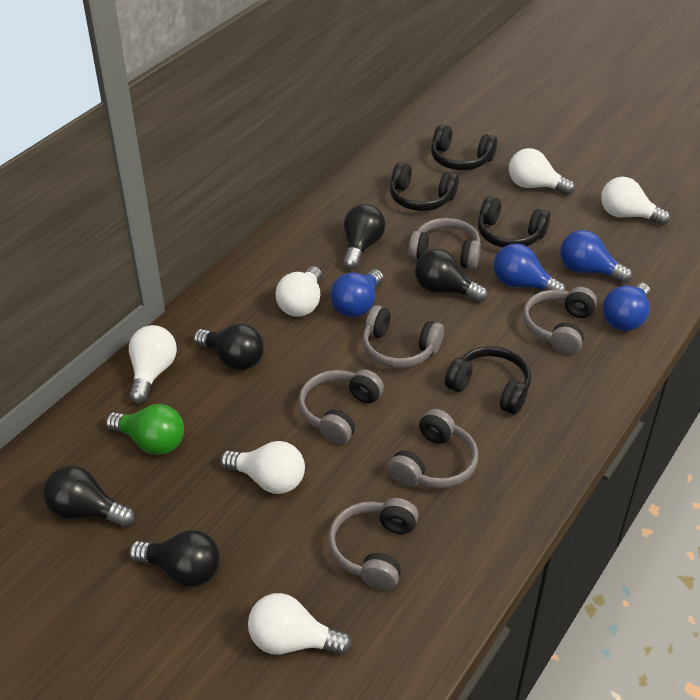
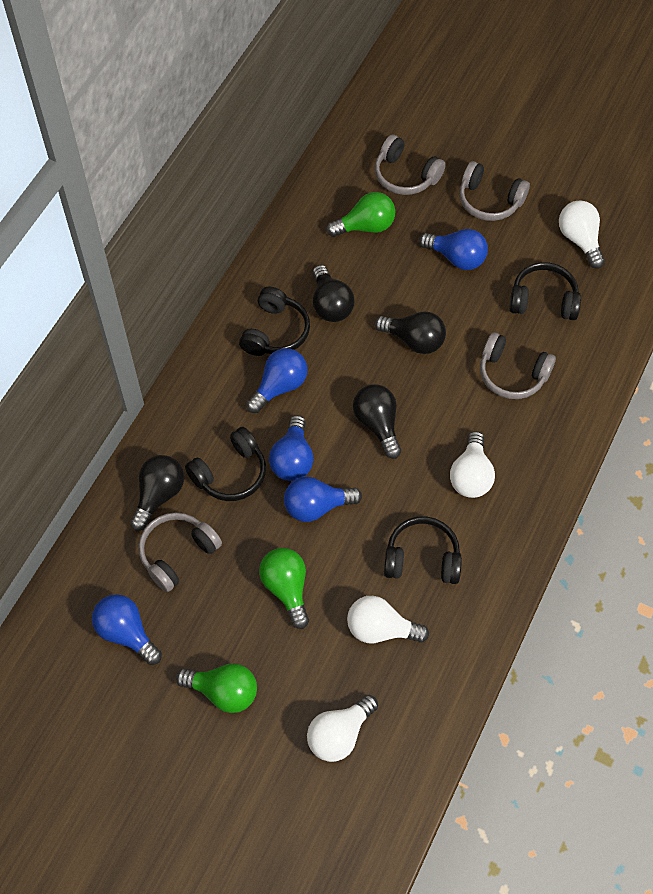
black light bulb: 5 -> 4
blue light bulb: 4 -> 5
green light bulb: 1 -> 3
grey headphones: 6 -> 4
white light bulb: 6 -> 4

